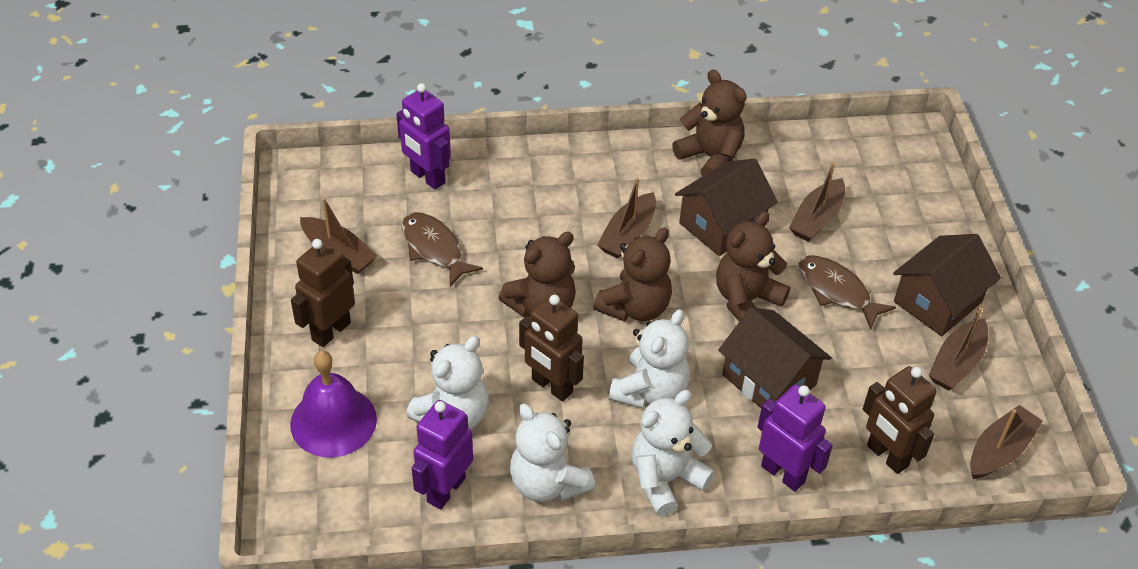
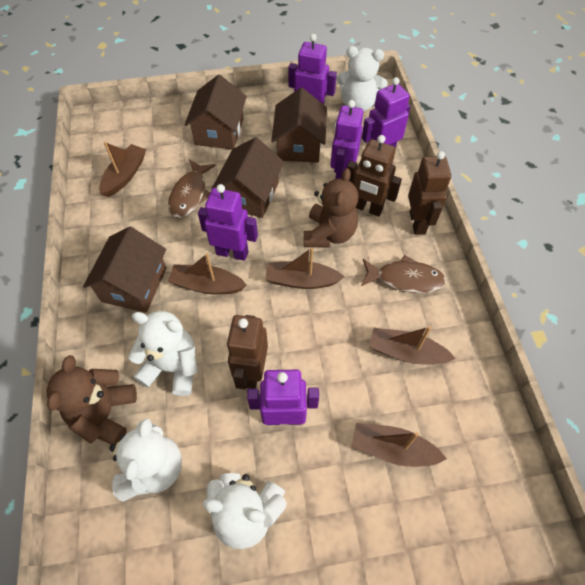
brown house: 3 -> 4
brown teddy bear: 4 -> 2
purple bell: 1 -> 0
purple robot: 3 -> 5

